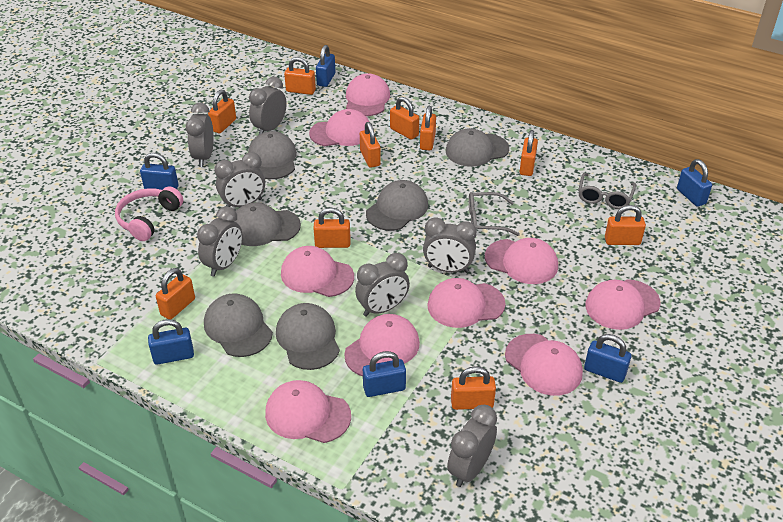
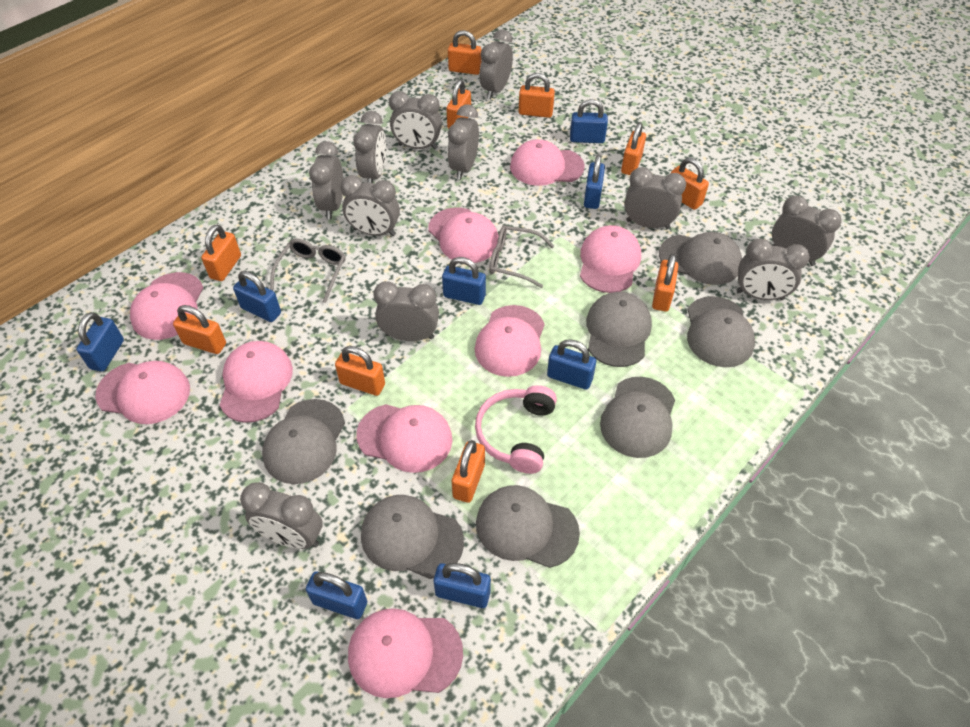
blue padlock: 6 -> 8
grey cap: 6 -> 7
grey clock: 7 -> 11

